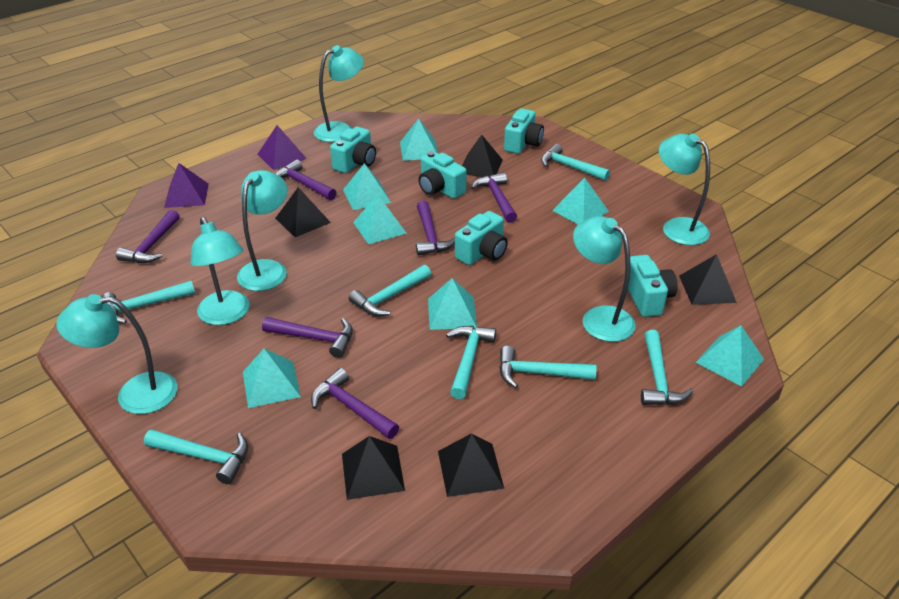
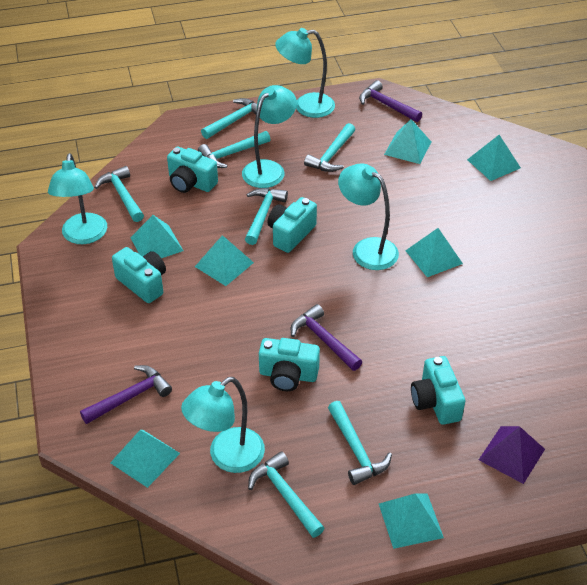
black pyramid: 5 -> 0
purple hammer: 6 -> 3
purple pyramid: 2 -> 1
turquoise lamp: 6 -> 5

